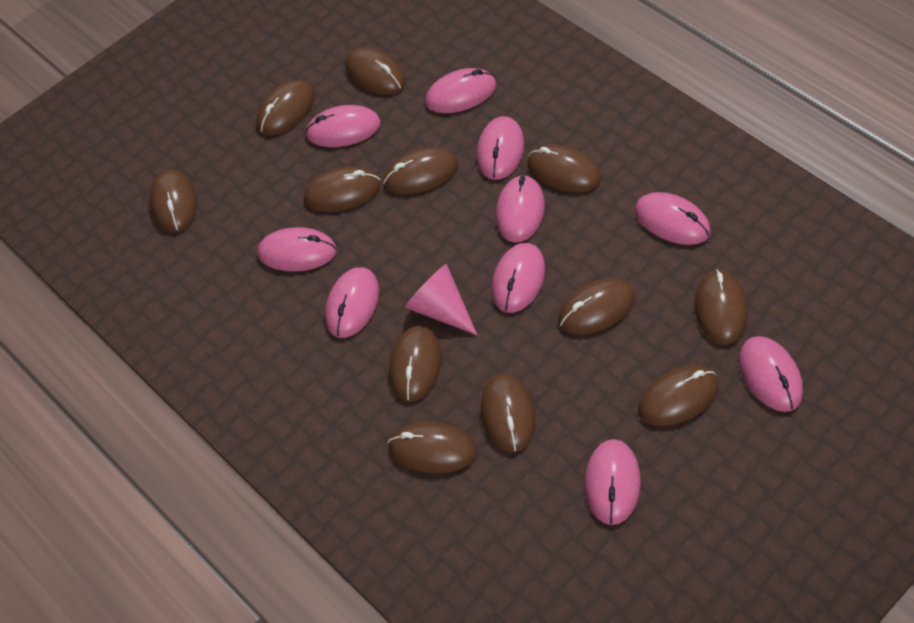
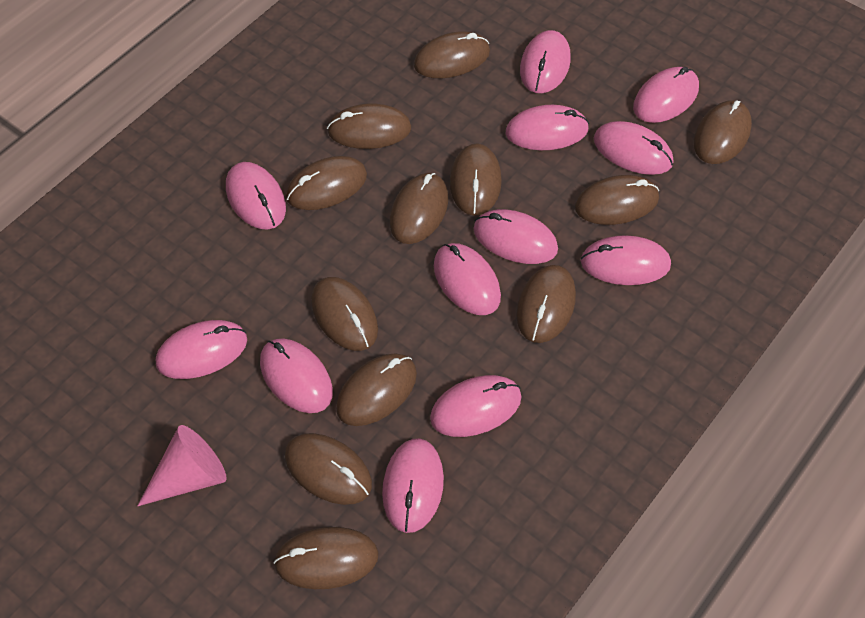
pink mouse: 10 -> 12

